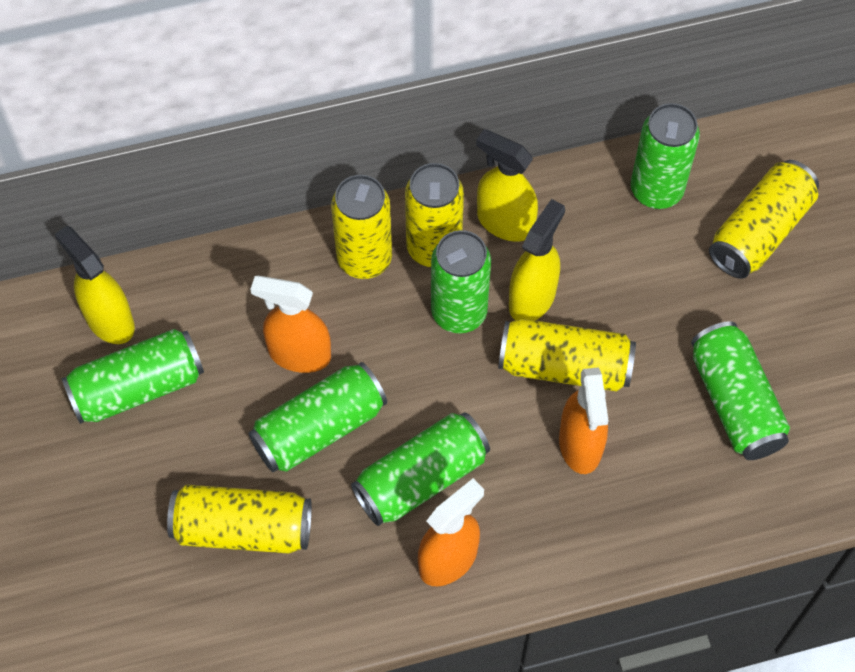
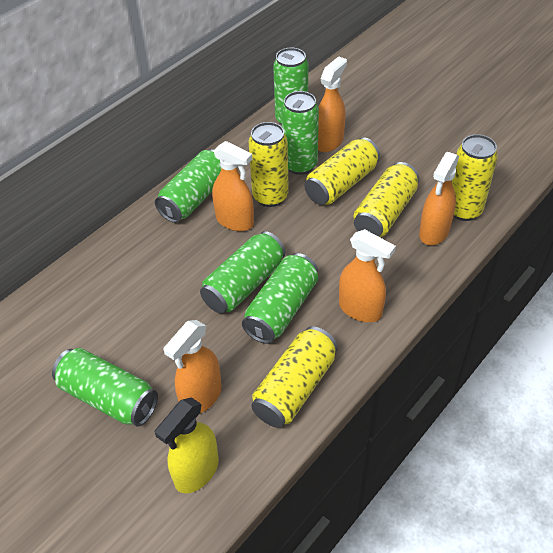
orange spray bottle: 3 -> 5
yellow spray bottle: 3 -> 1

